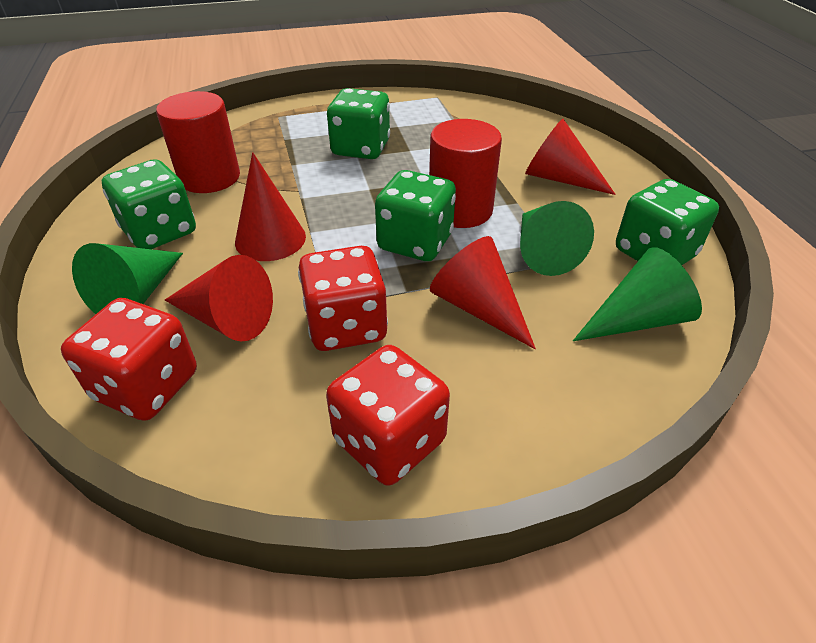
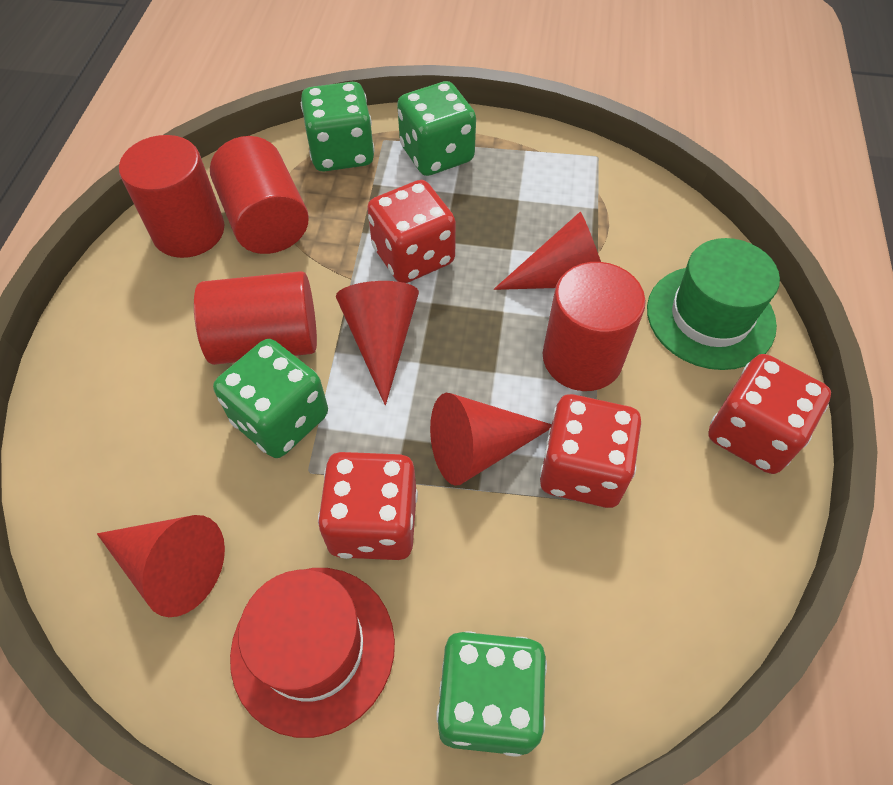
green cone: 3 -> 0
green hat: 0 -> 1
red cylinder: 2 -> 4
red dice: 3 -> 4
red hat: 0 -> 1

